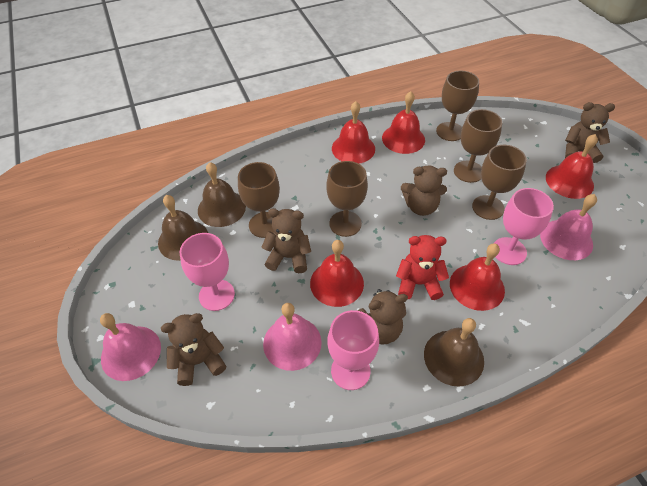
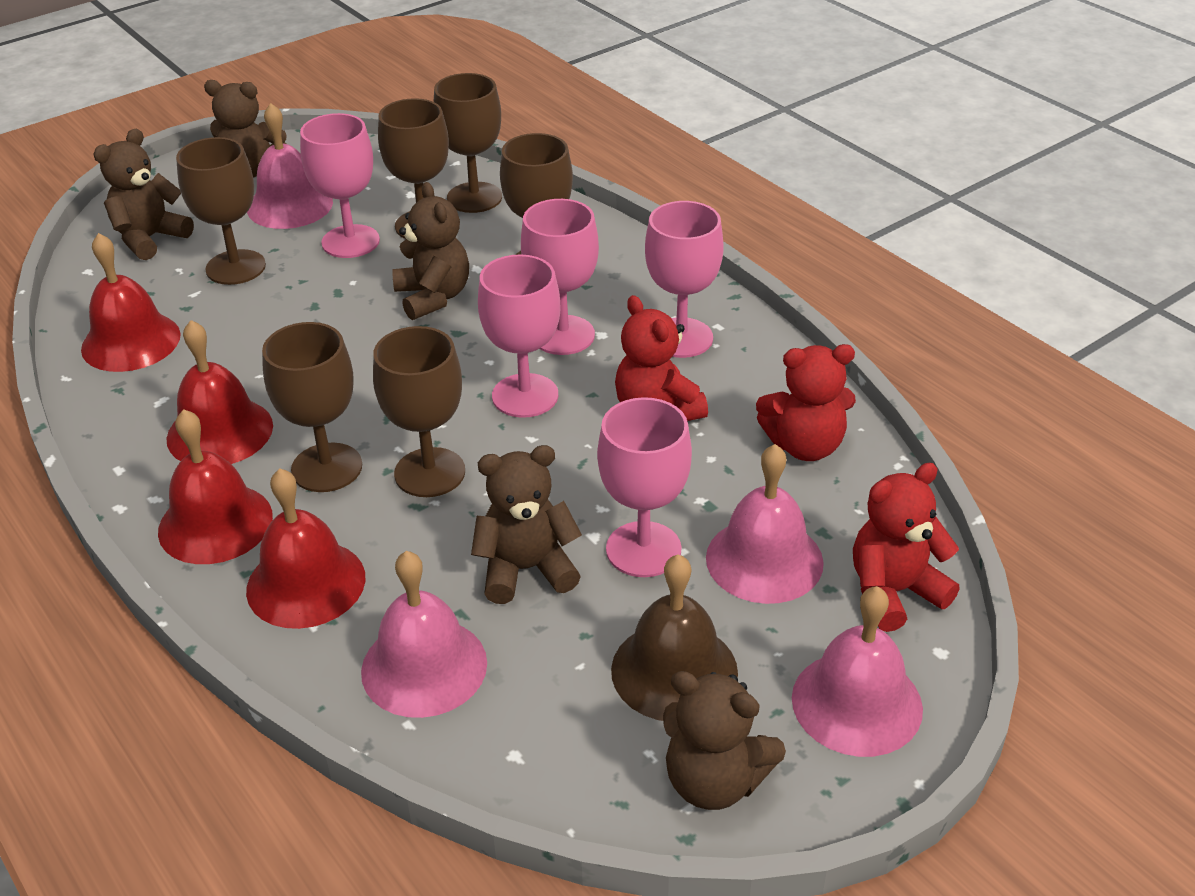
brown bell: 3 -> 1
brown goblet: 5 -> 6
pink bell: 3 -> 4
pink goblet: 3 -> 5
red bell: 5 -> 4
red teddy bear: 1 -> 3

